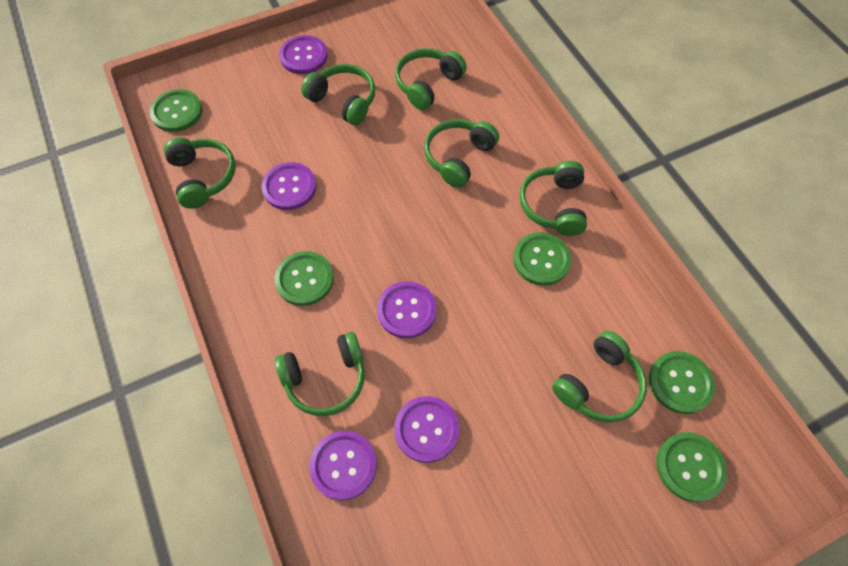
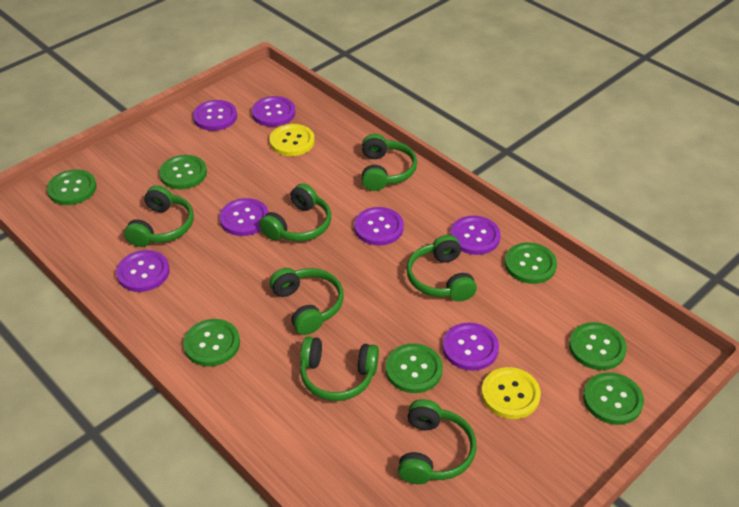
green button: 5 -> 7
purple button: 5 -> 7
yellow button: 0 -> 2

